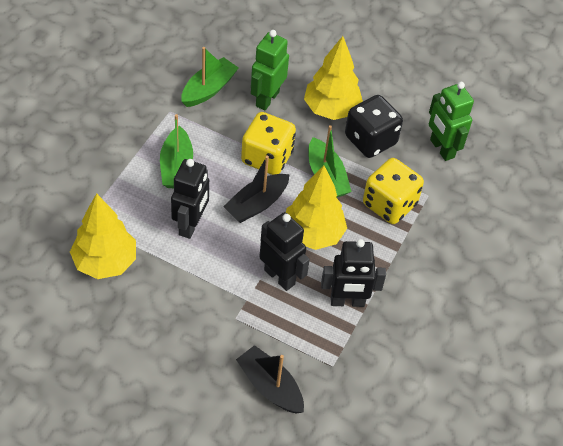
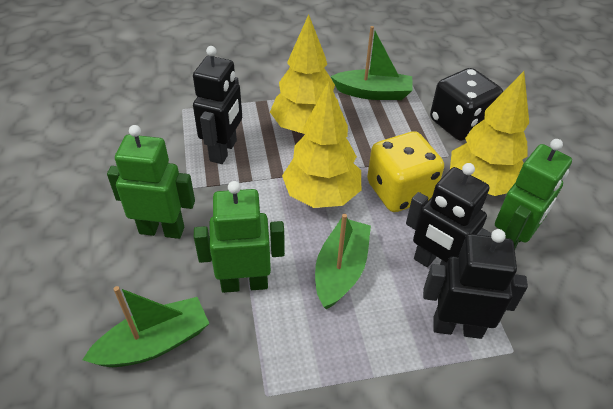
black boat: 2 -> 0
green robot: 2 -> 3
yellow dice: 2 -> 1

